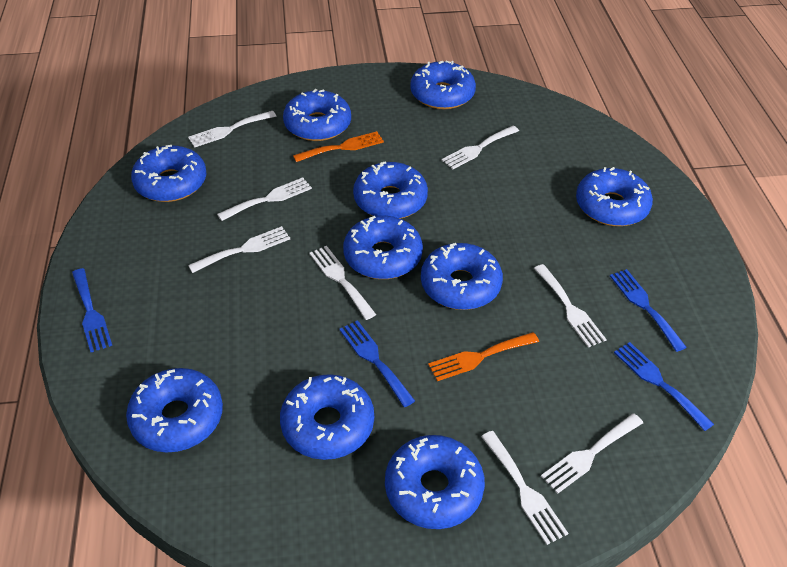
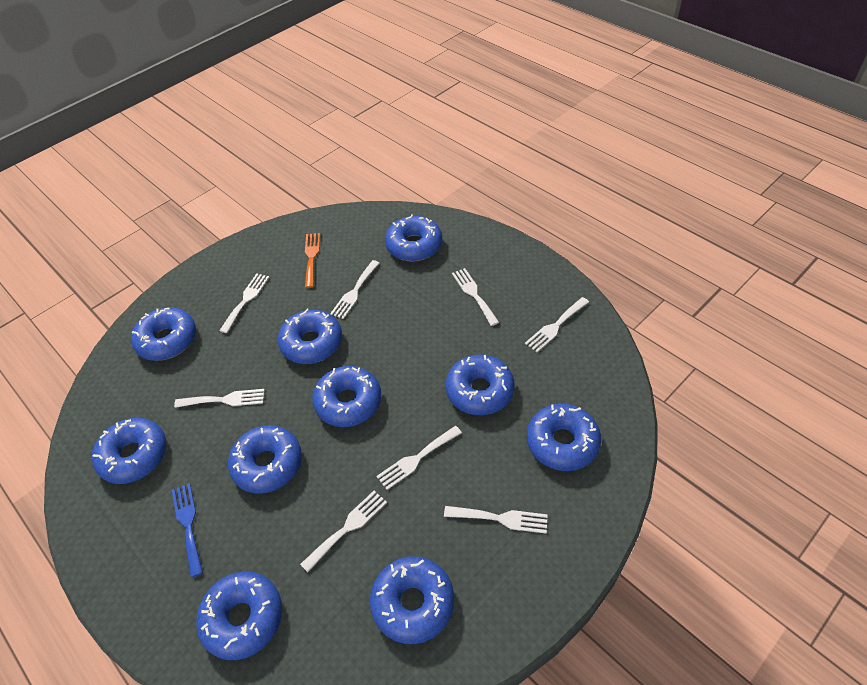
blue fork: 4 -> 1
orange fork: 2 -> 1

